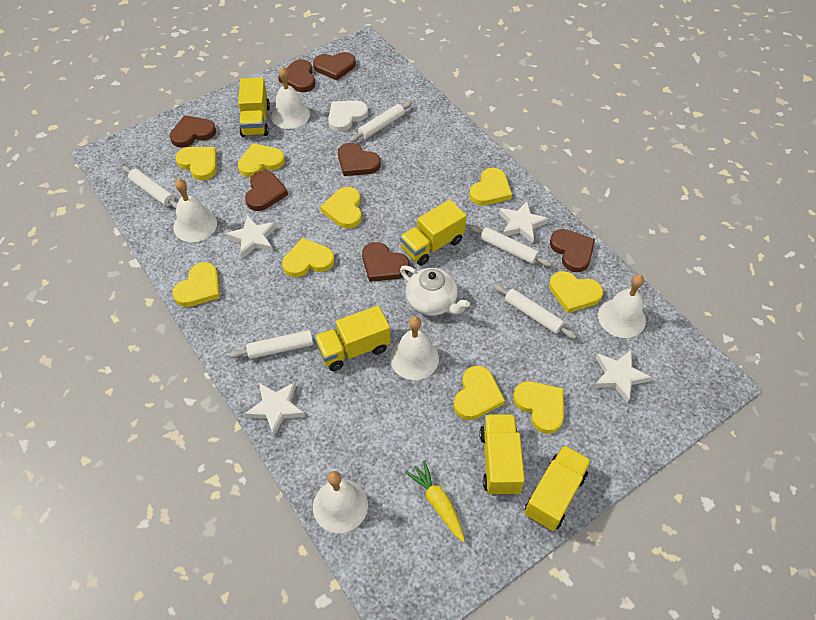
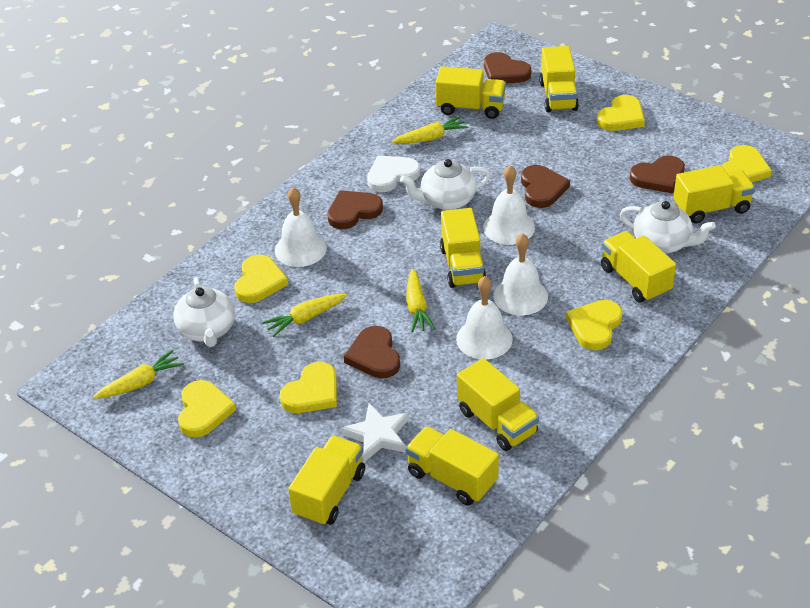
brown heart: 7 -> 5
white bell: 5 -> 4
white rolling pin: 5 -> 0
white star: 4 -> 1
white teapot: 1 -> 3
yellow carrot: 1 -> 4
yellow heart: 9 -> 6
yellow truck: 5 -> 8

